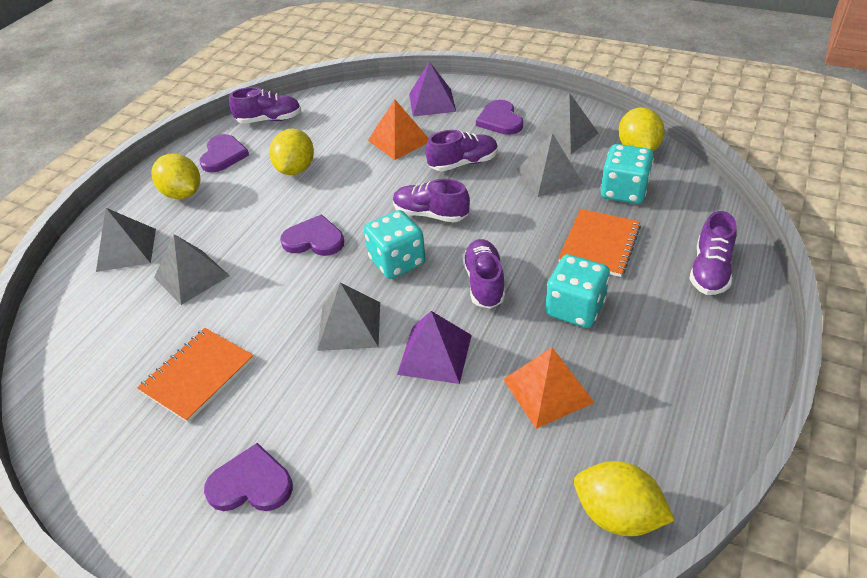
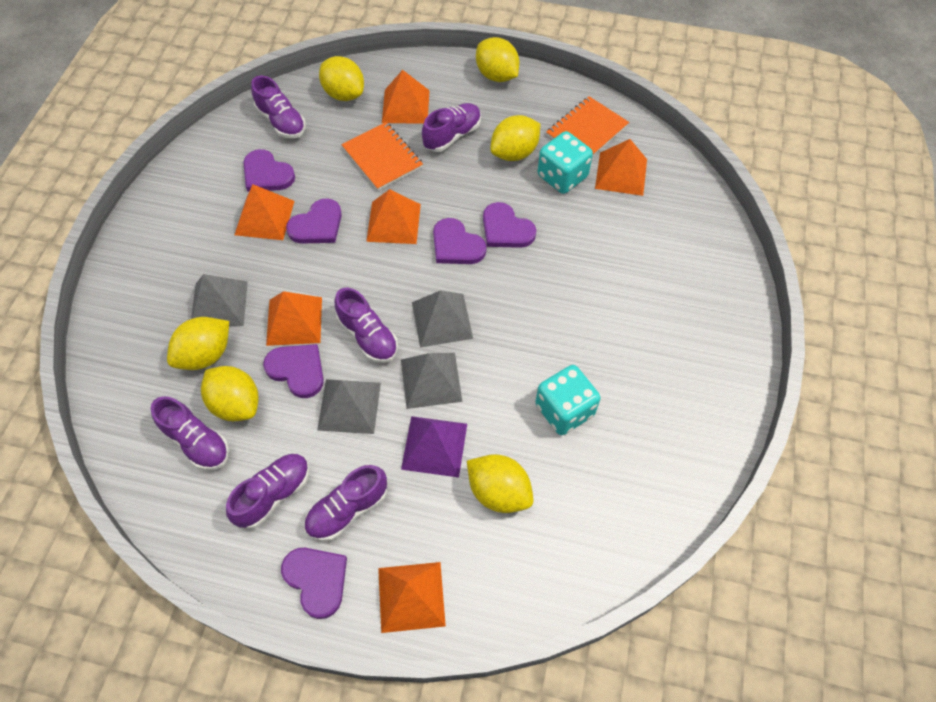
grey pyramid: 5 -> 4
orange pyramid: 2 -> 6
purple heart: 4 -> 6
purple pyramid: 2 -> 1
purple shoe: 5 -> 6
turquoise dice: 3 -> 2
yellow lemon: 4 -> 6

